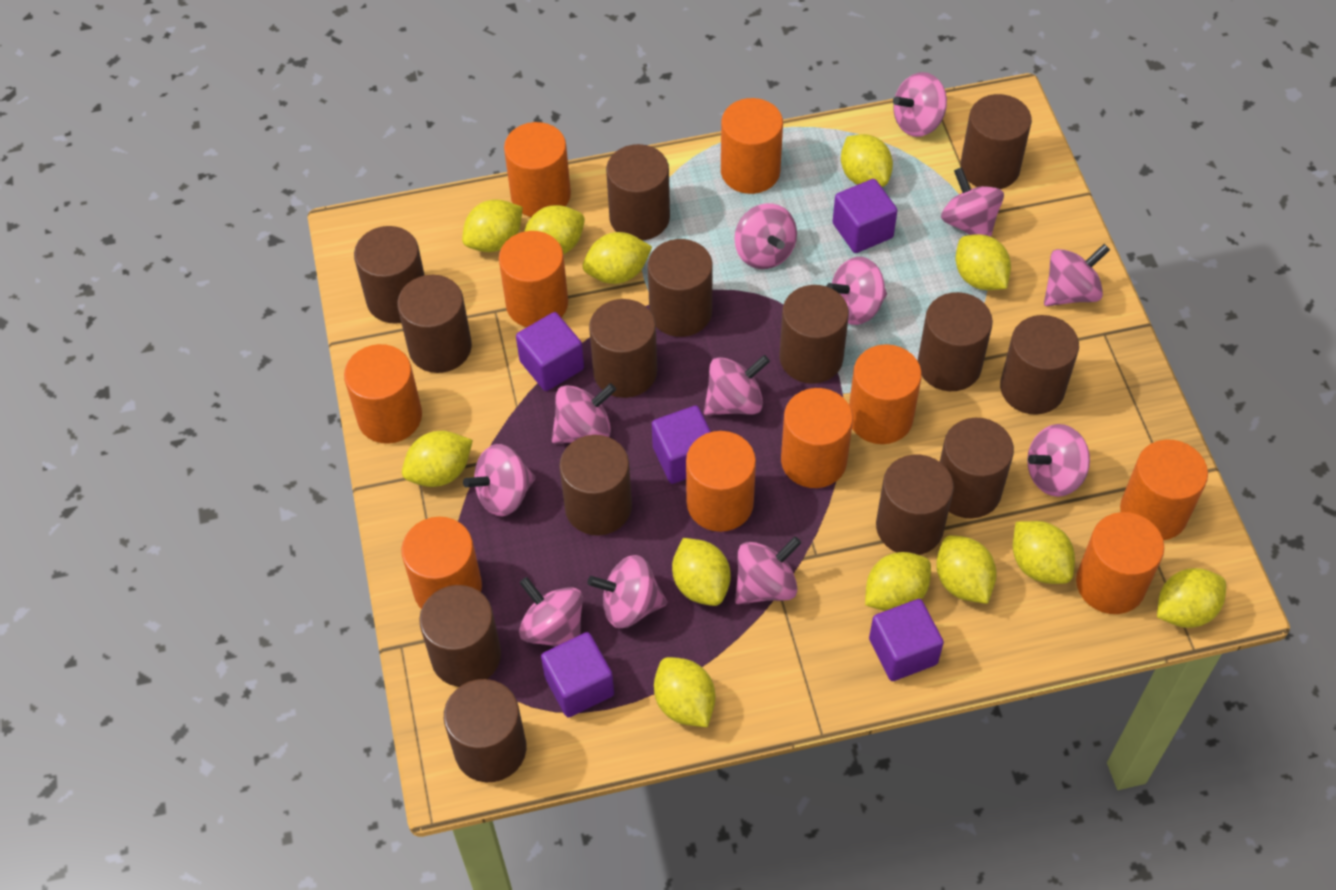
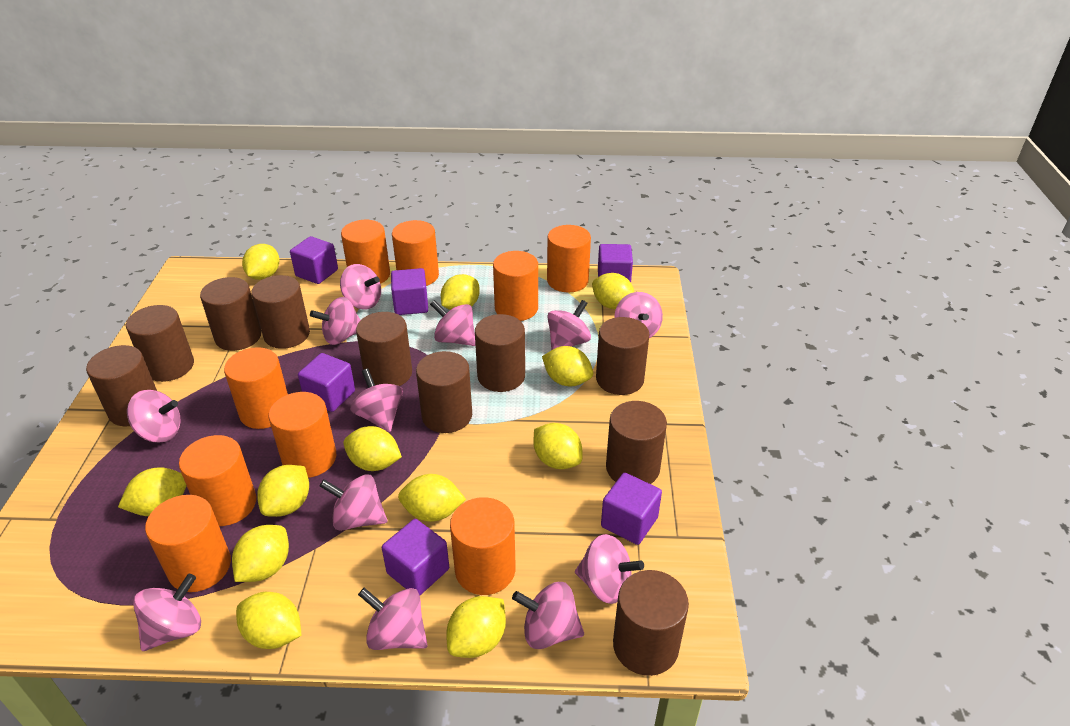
brown cylinder: 14 -> 10
orange cylinder: 10 -> 9
purple cube: 5 -> 6

